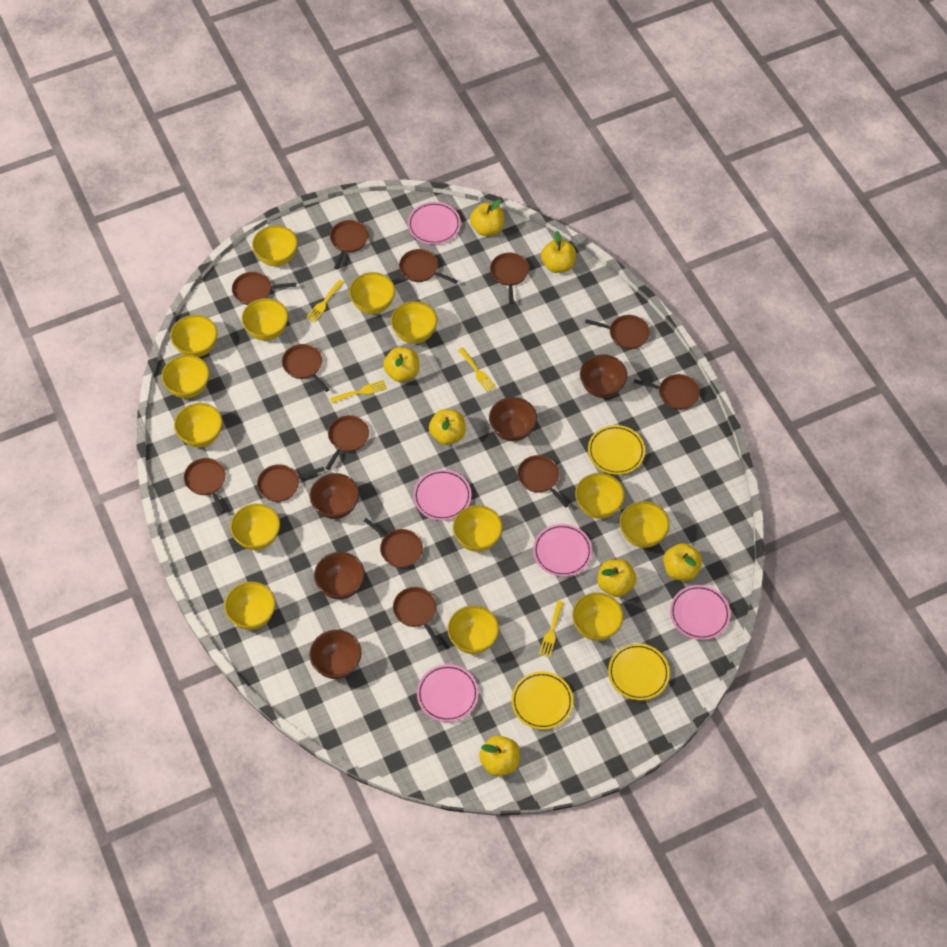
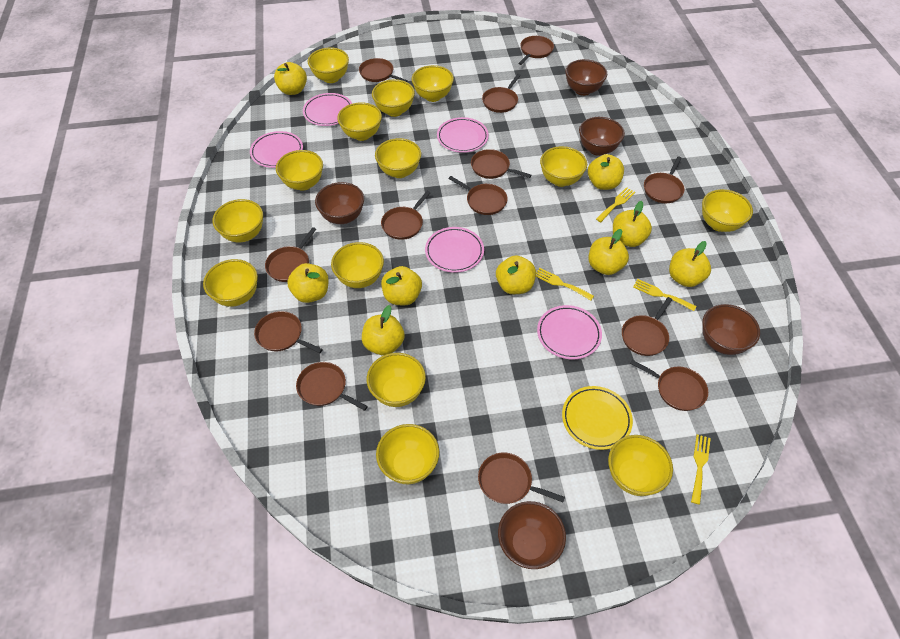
yellow apple: 7 -> 9
yellow plate: 3 -> 1

